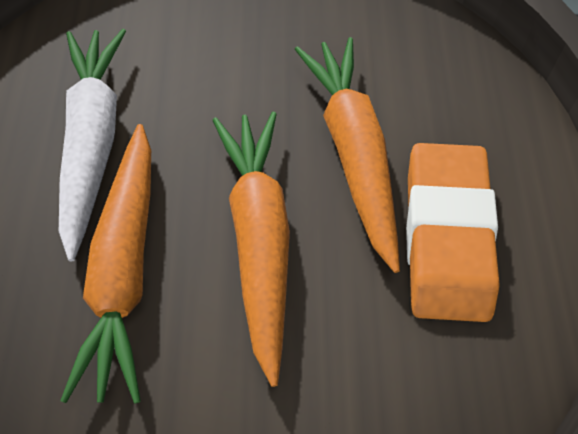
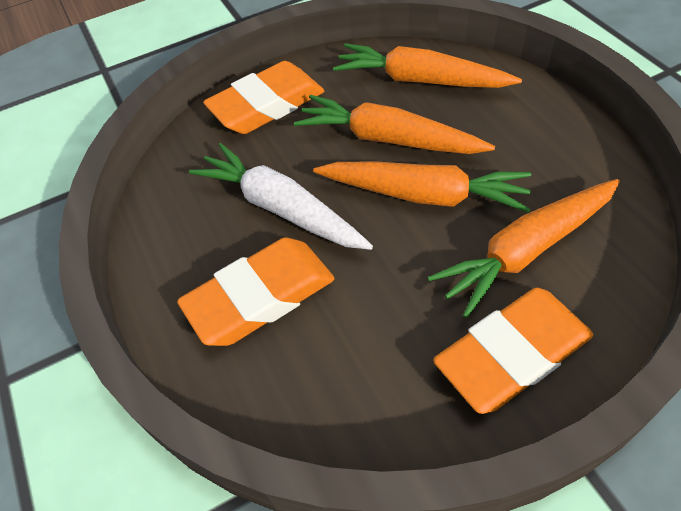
orange carrot: 3 -> 4
orange eraser: 1 -> 3

